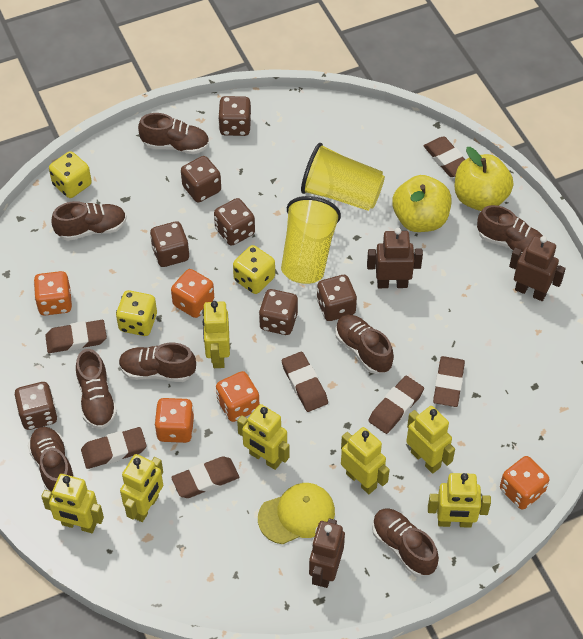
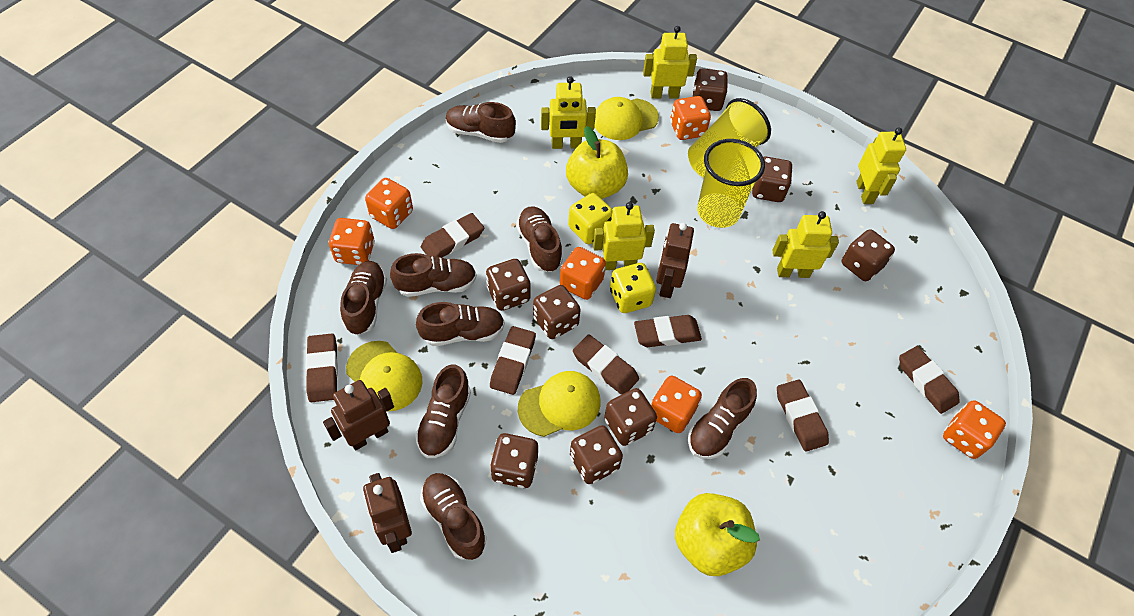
brown dice: 7 -> 8
orange dice: 5 -> 6
yellow cap: 1 -> 3
yellow dice: 3 -> 2
yellow robot: 7 -> 5

